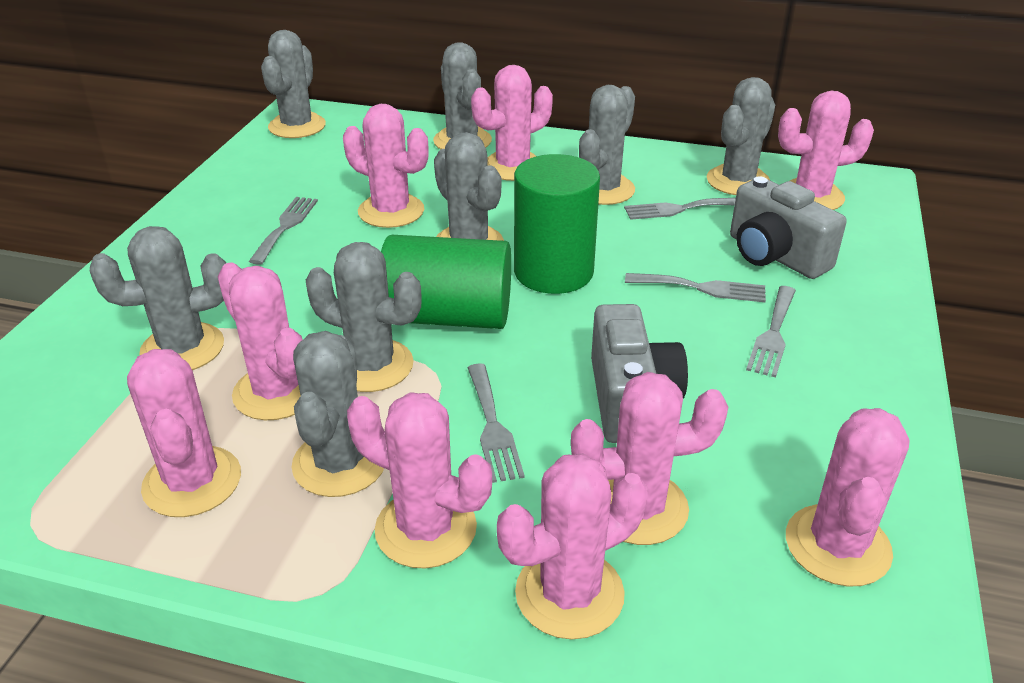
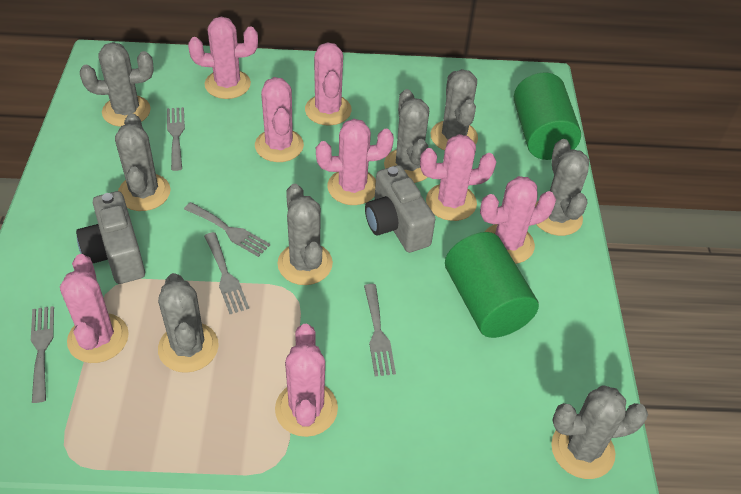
pink cactus: 9 -> 8

